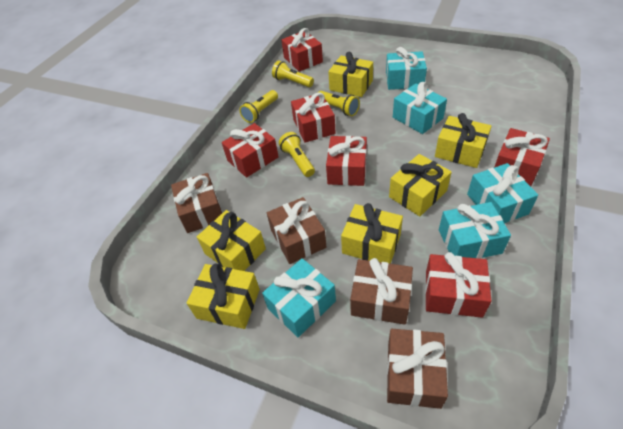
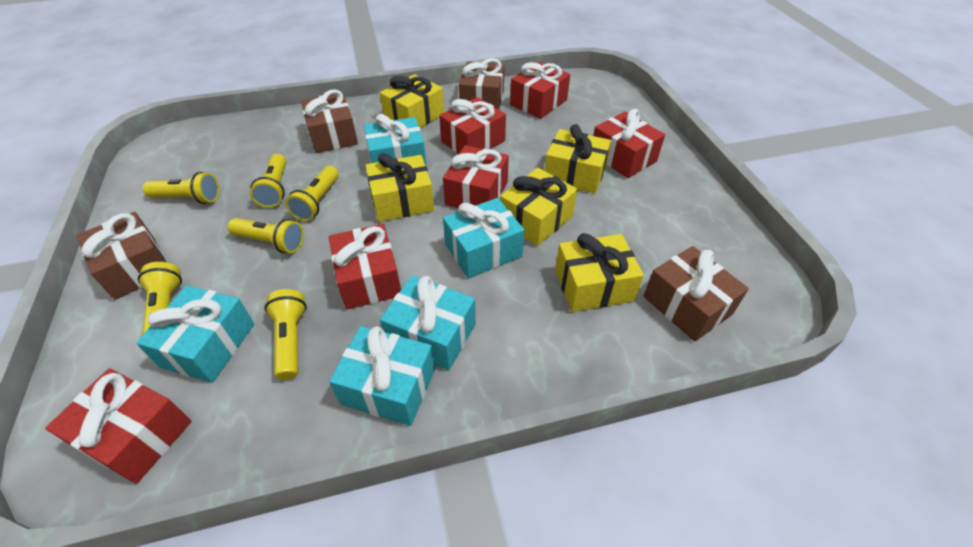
yellow flashlight: 4 -> 6
yellow gift: 6 -> 5

